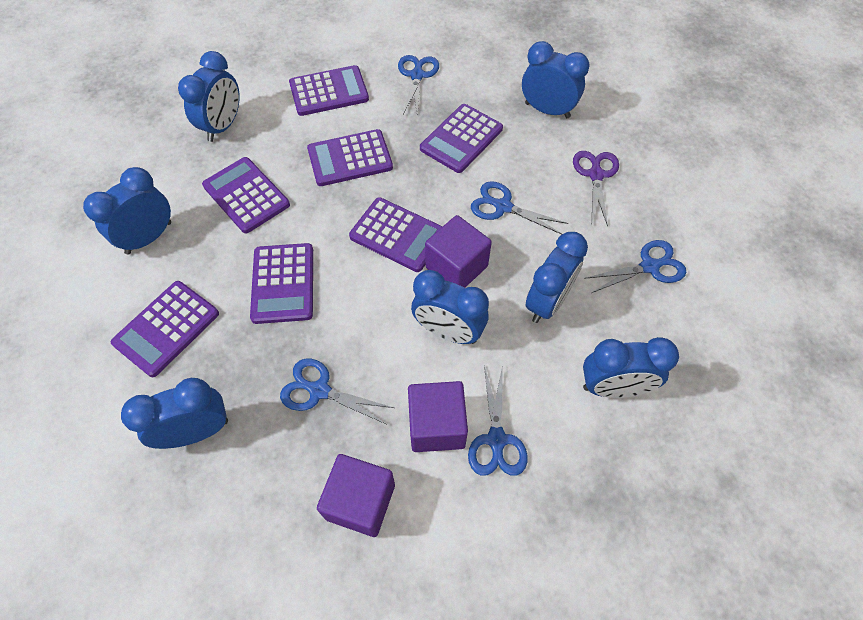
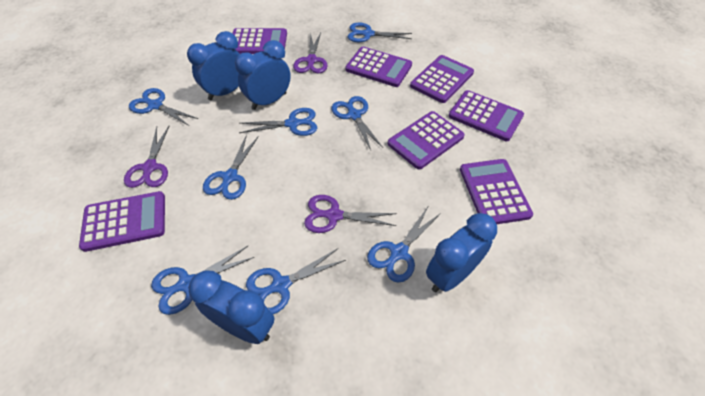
blue clock: 7 -> 4
blue scissors: 5 -> 8
purple cube: 3 -> 0
purple scissors: 1 -> 3

